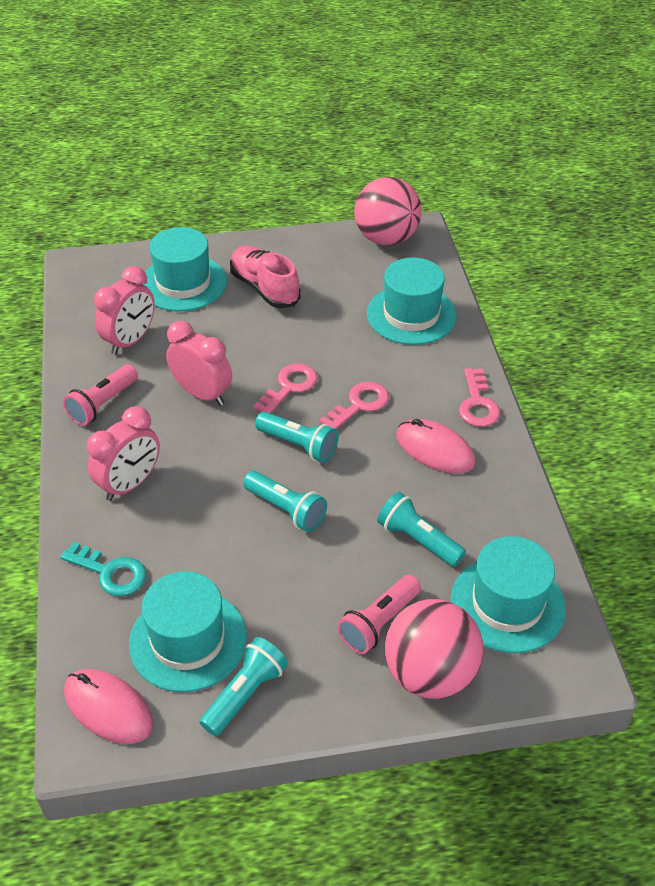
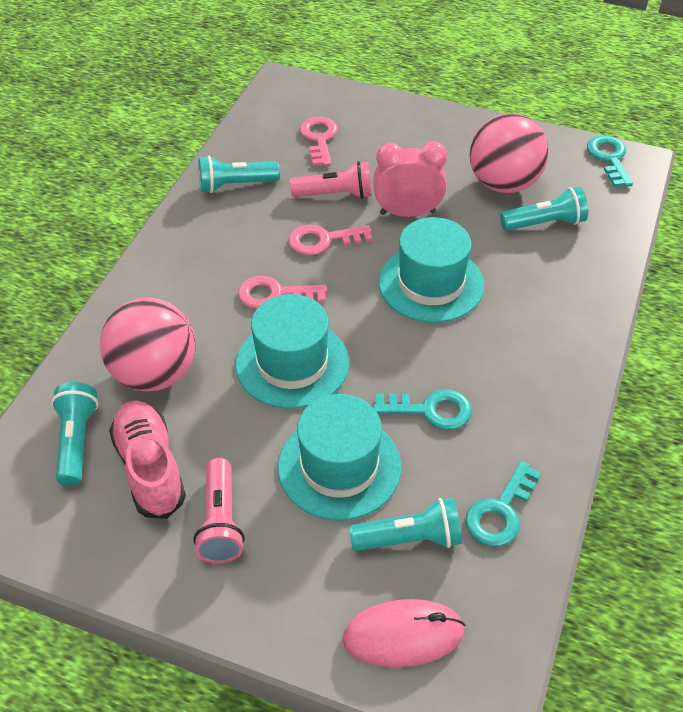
pink clock: 3 -> 1
pink mouse: 2 -> 1
turquoise hat: 4 -> 3
turquoise key: 1 -> 3

